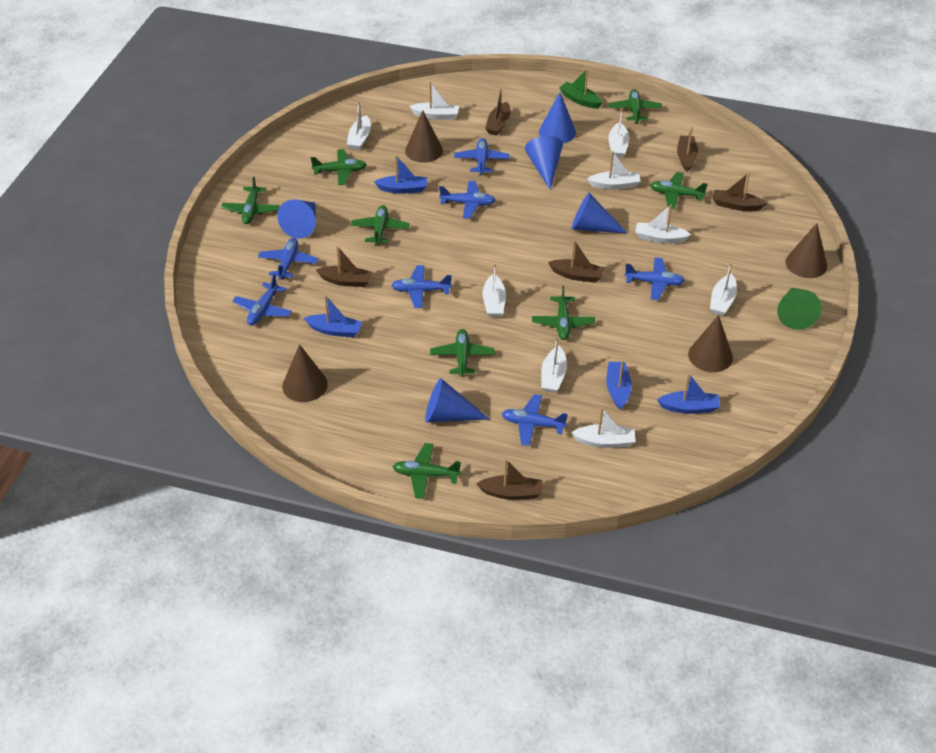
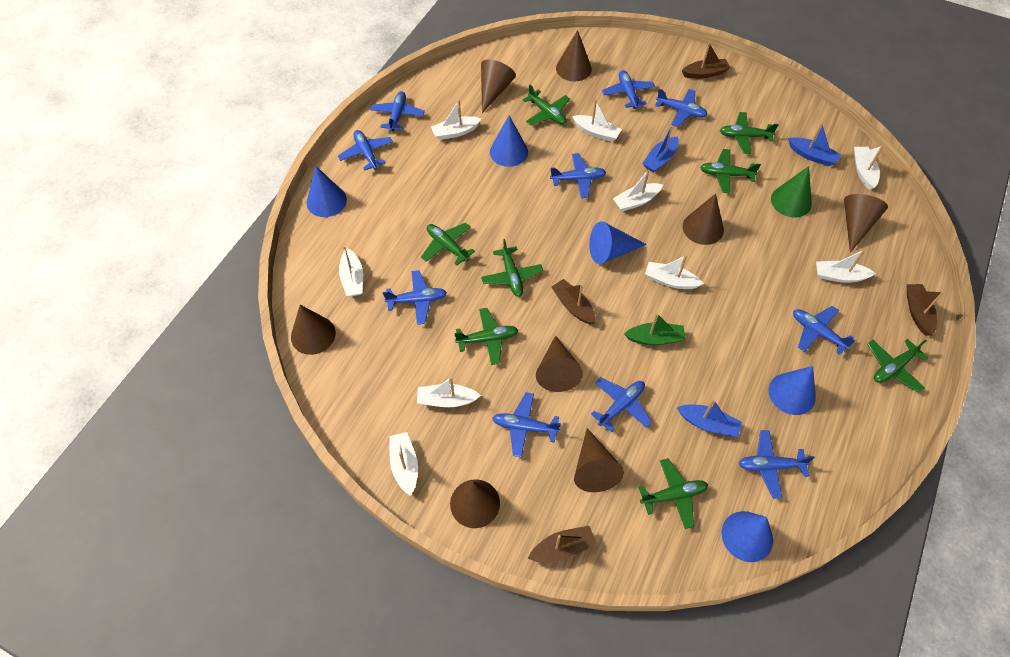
blue boat: 4 -> 3
blue plane: 7 -> 10
brown boat: 6 -> 4
brown cone: 4 -> 8

